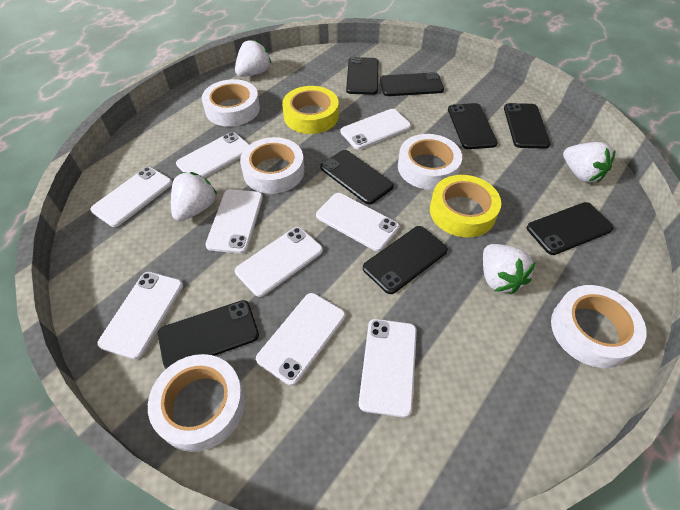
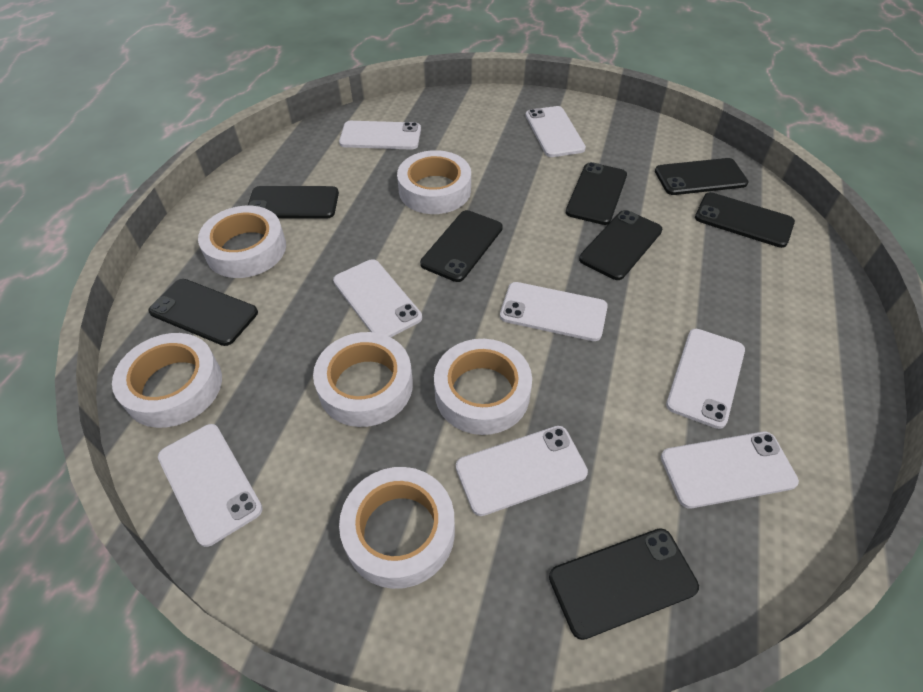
white phone: 9 -> 8
white strawberry: 4 -> 0
white tape: 5 -> 6
yellow tape: 2 -> 0

